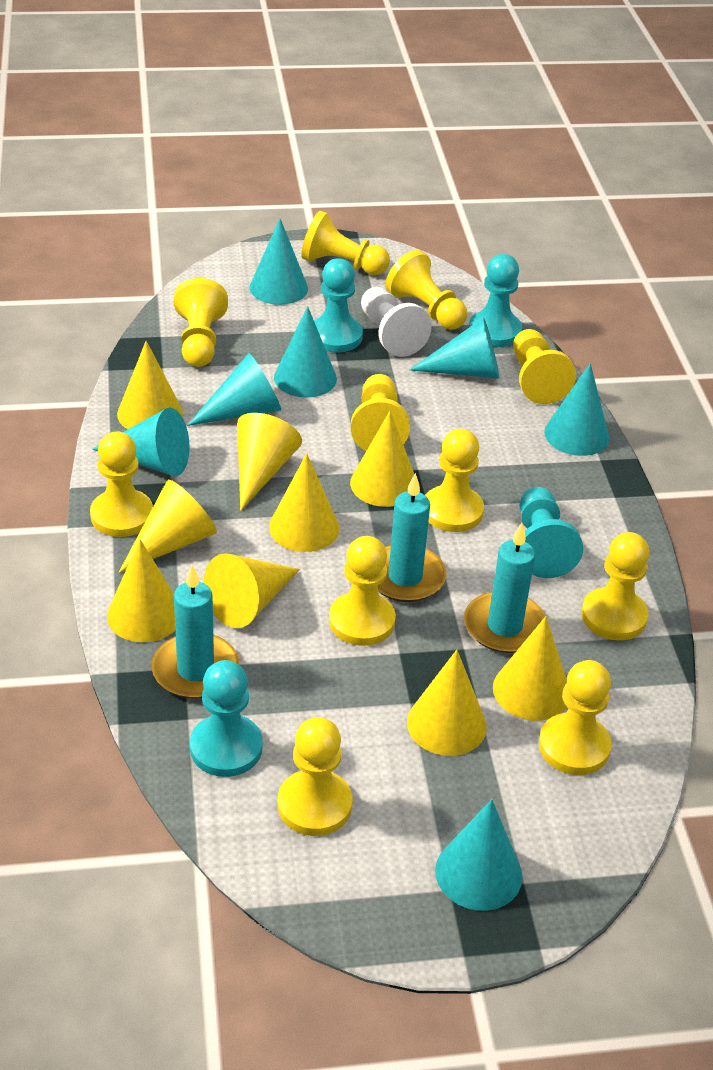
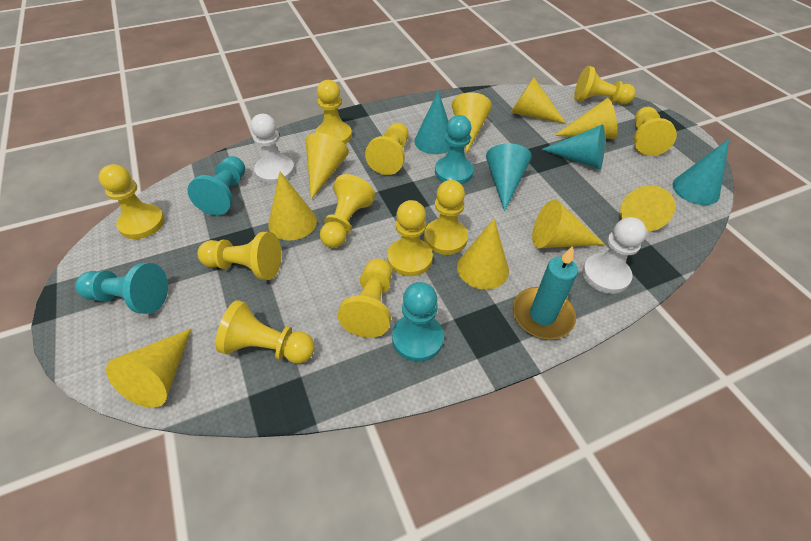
turquoise candle: 3 -> 1
turquoise cone: 7 -> 4
white pawn: 1 -> 2

